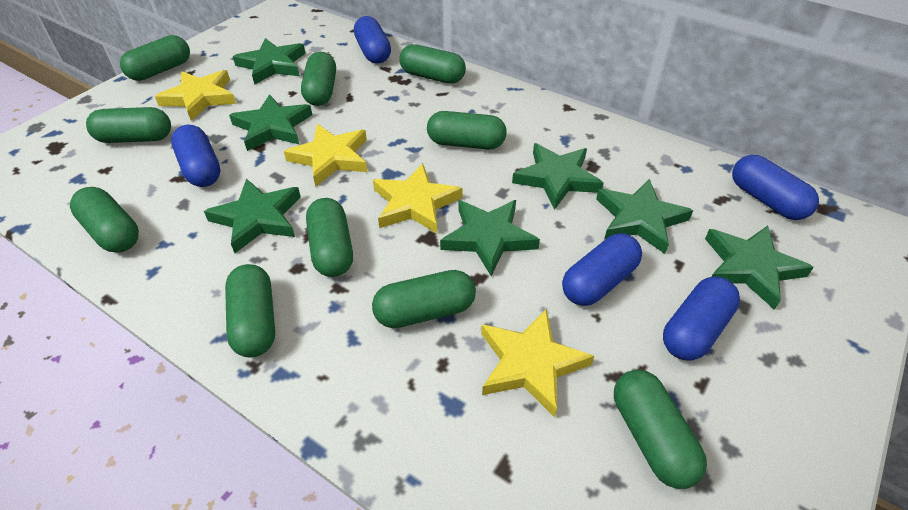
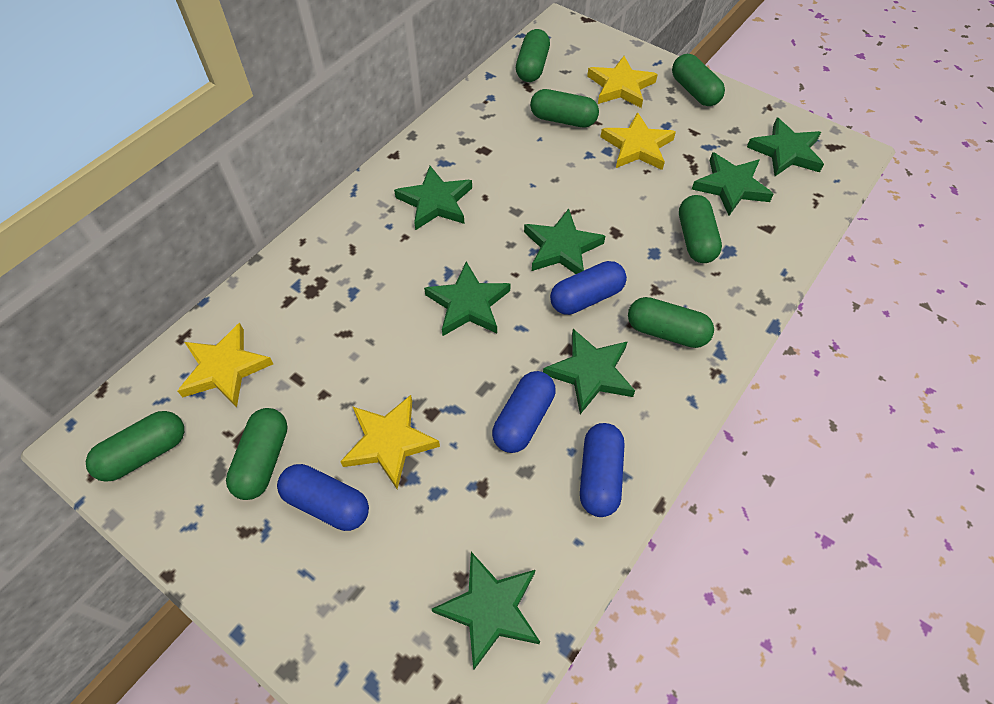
blue capsule: 5 -> 4
green capsule: 10 -> 7

